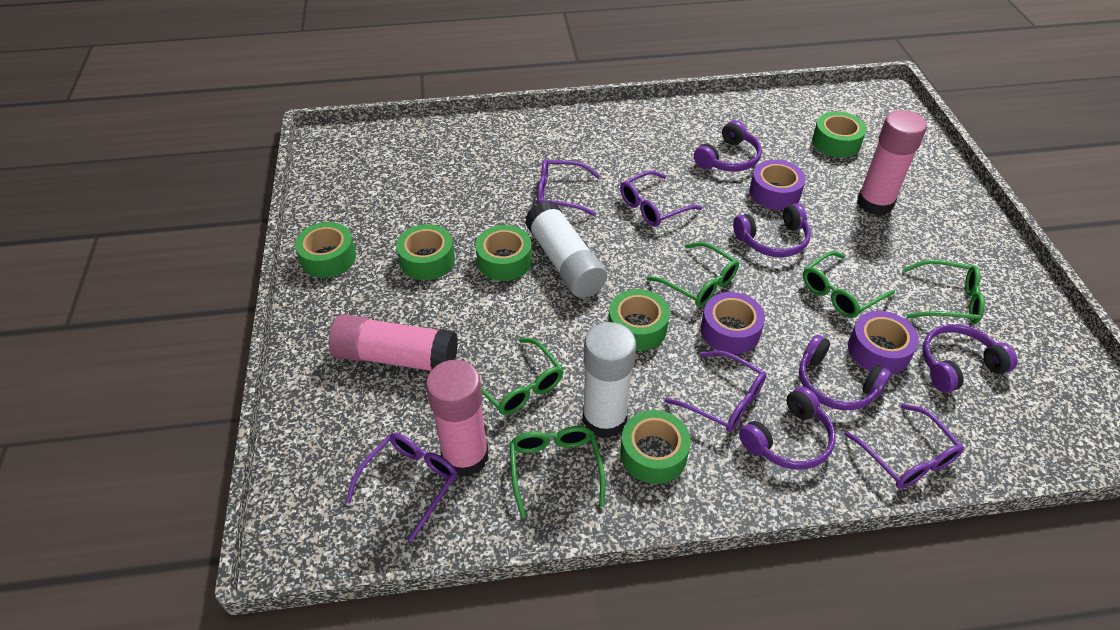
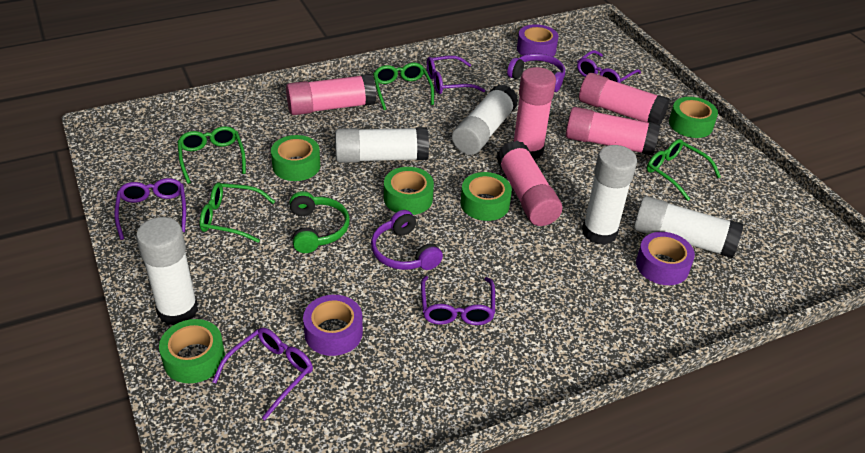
green glasses: 5 -> 4
green headphones: 0 -> 1
green tape: 6 -> 5
pink glue stick: 3 -> 5
purple headphones: 5 -> 2
white glue stick: 2 -> 5

